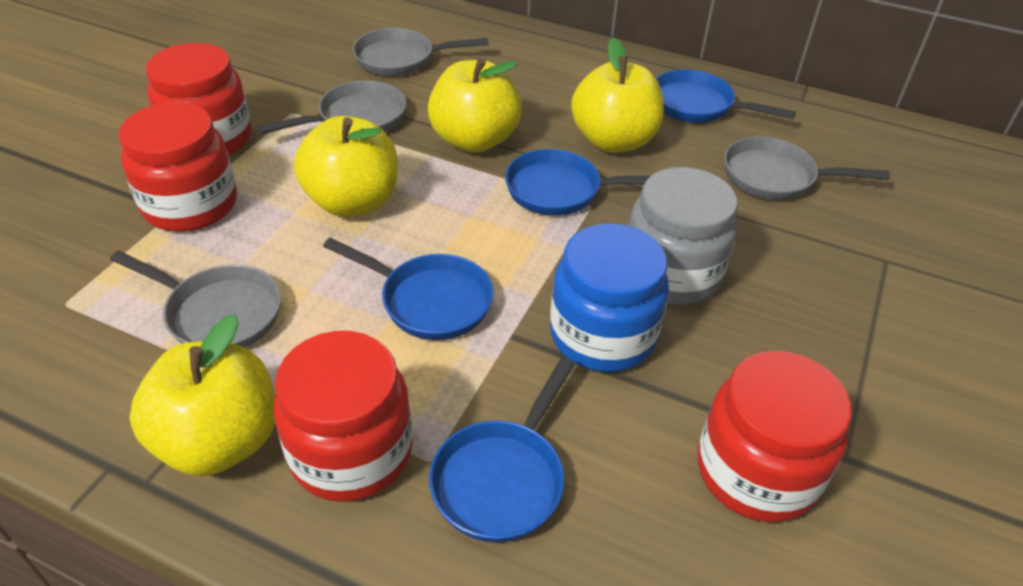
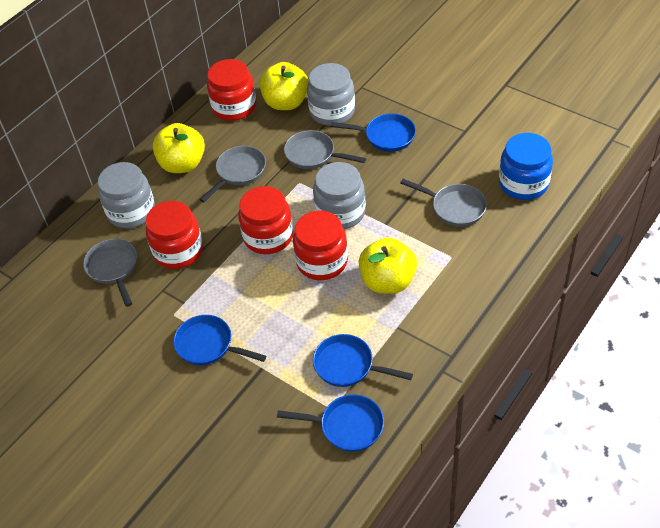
grey jar: 1 -> 3
yellow apple: 4 -> 3

